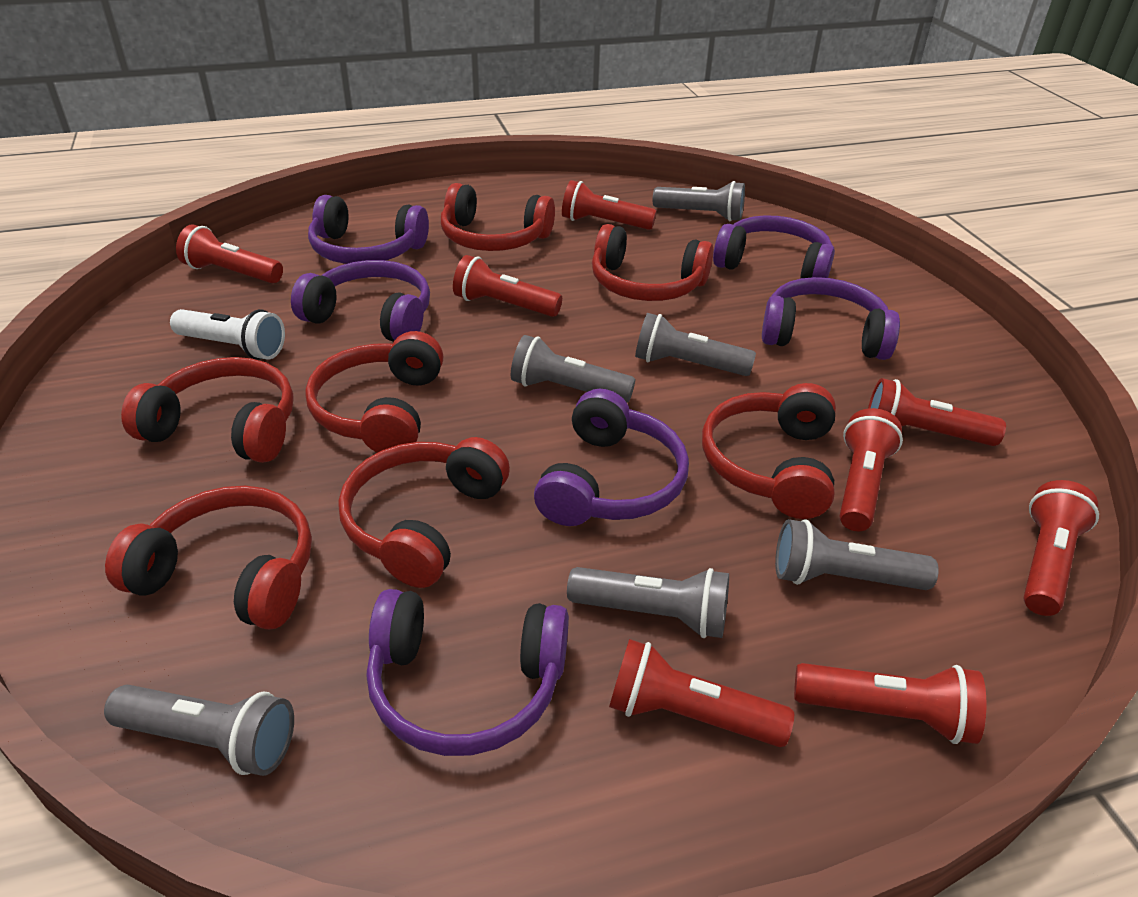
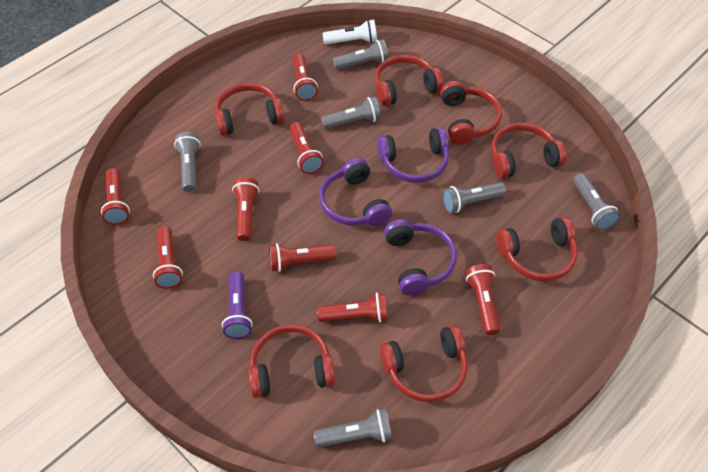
purple flashlight: 0 -> 1
purple headphones: 6 -> 3

